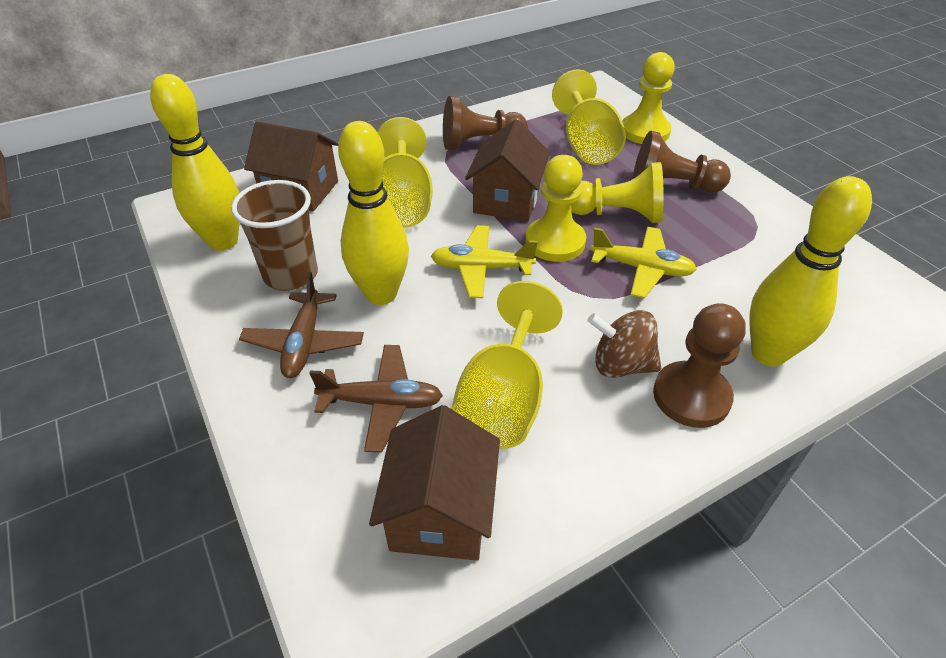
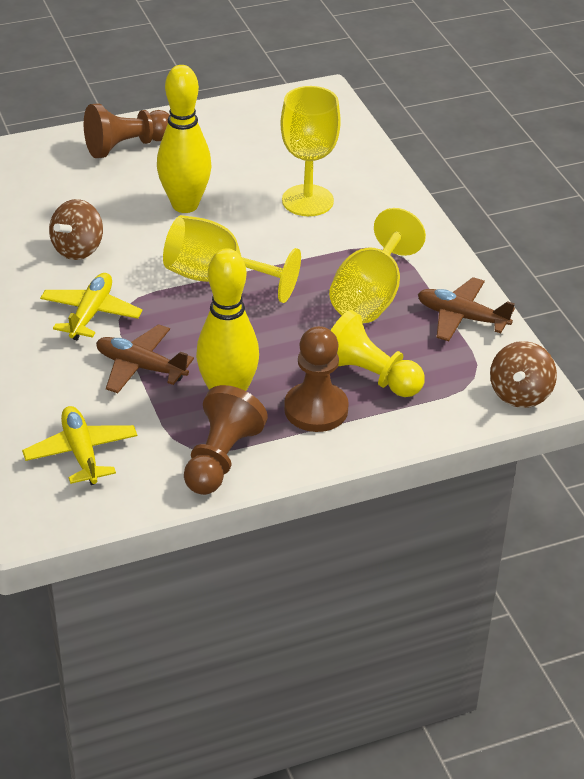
brown cup: 1 -> 0
brown house: 3 -> 0
brown spinning top: 1 -> 2
yellow bowling pin: 3 -> 2
yellow pawn: 3 -> 1

